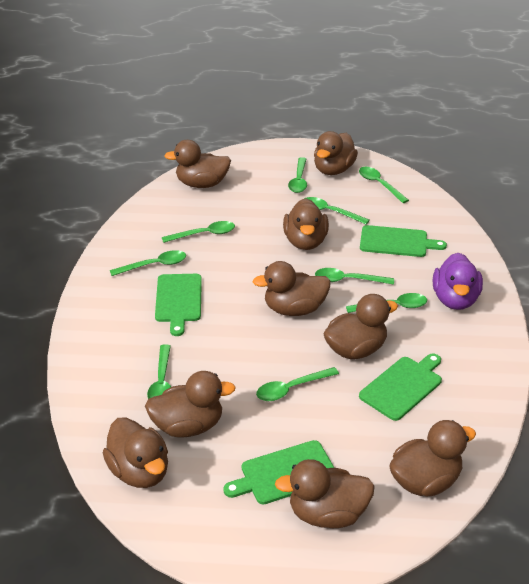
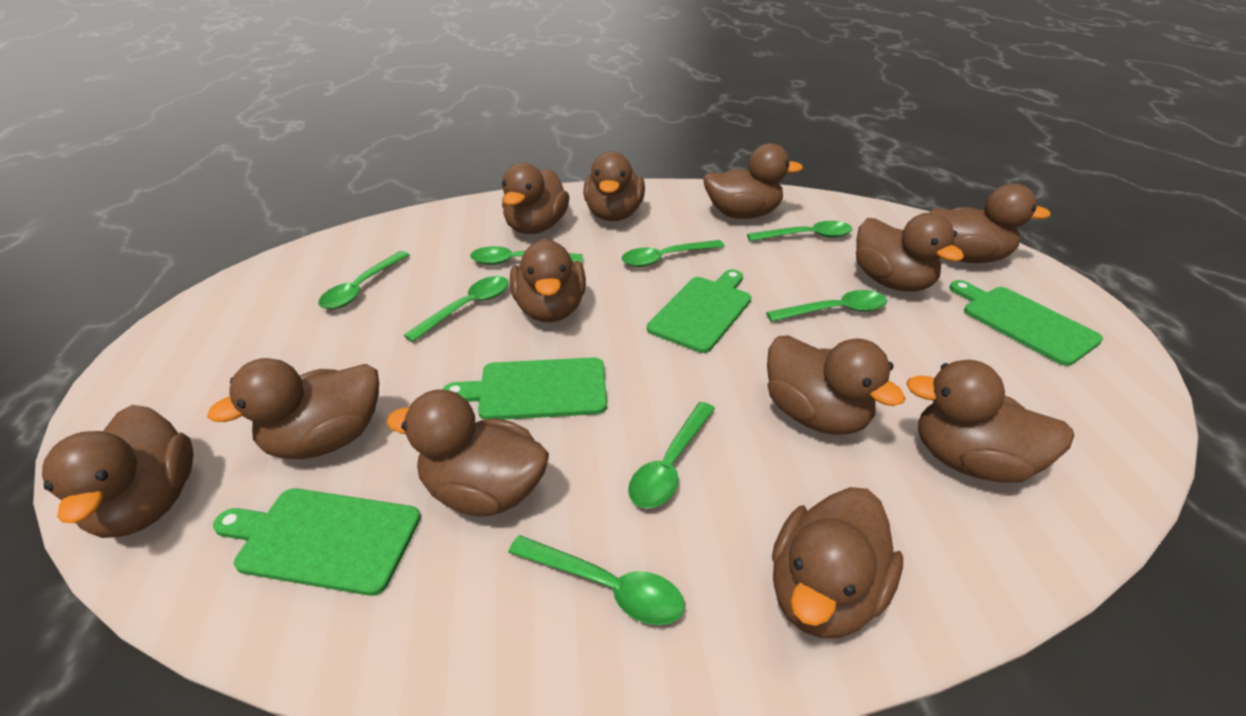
brown duck: 9 -> 12
green spoon: 9 -> 8
purple duck: 1 -> 0

